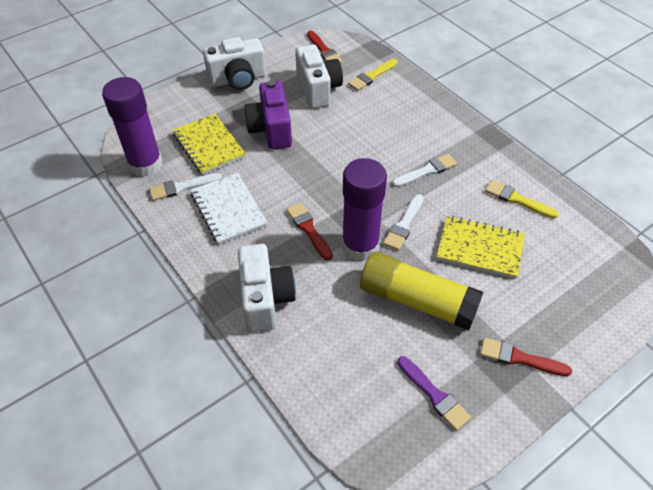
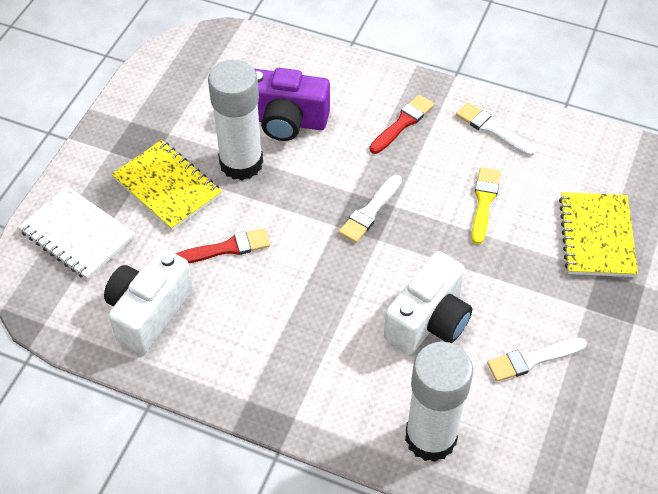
purple brush: 1 -> 0
purple glue stick: 2 -> 0
red brush: 3 -> 2
white camera: 3 -> 2
white glue stick: 0 -> 2
yellow brush: 2 -> 1
yellow glue stick: 1 -> 0

